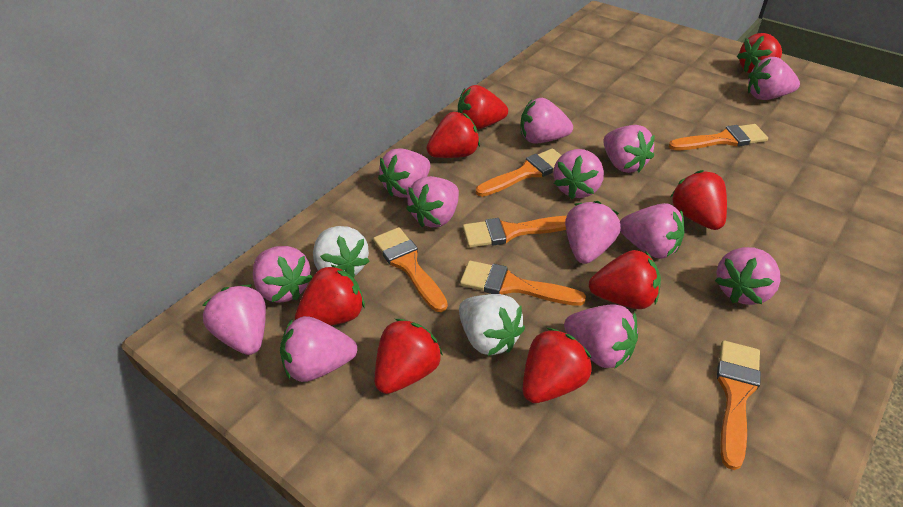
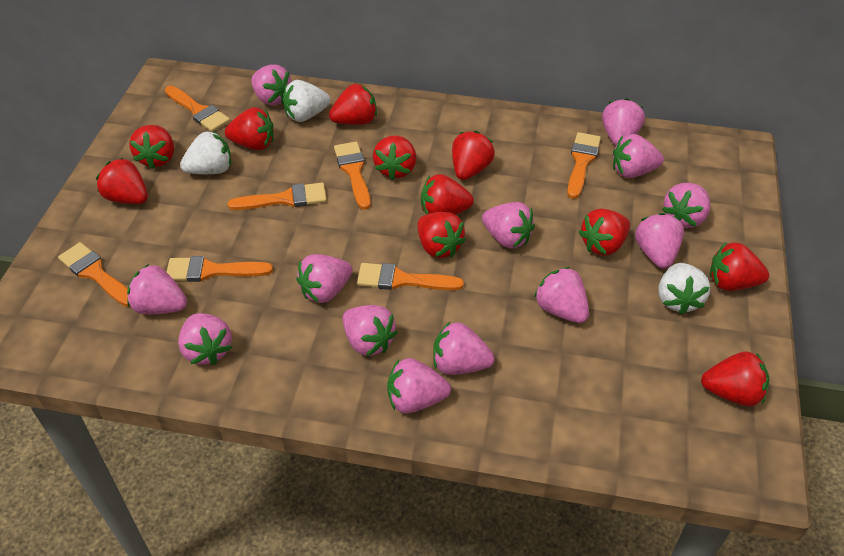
orange brush: 6 -> 7
red strawberry: 8 -> 11
white strawberry: 2 -> 3

